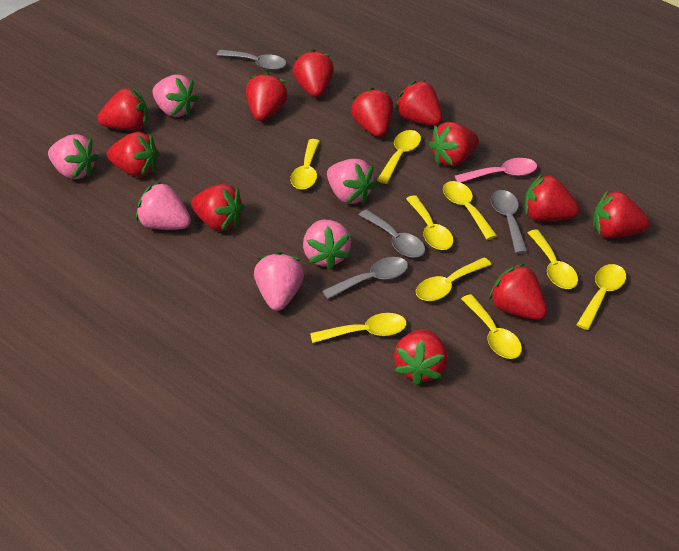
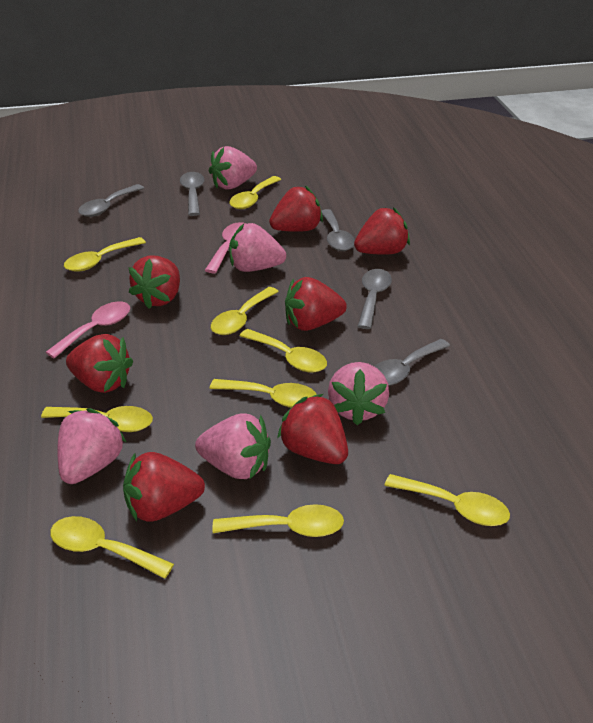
grey spoon: 4 -> 5
pink spoon: 1 -> 2
pink strawberry: 6 -> 5
red strawberry: 12 -> 7

